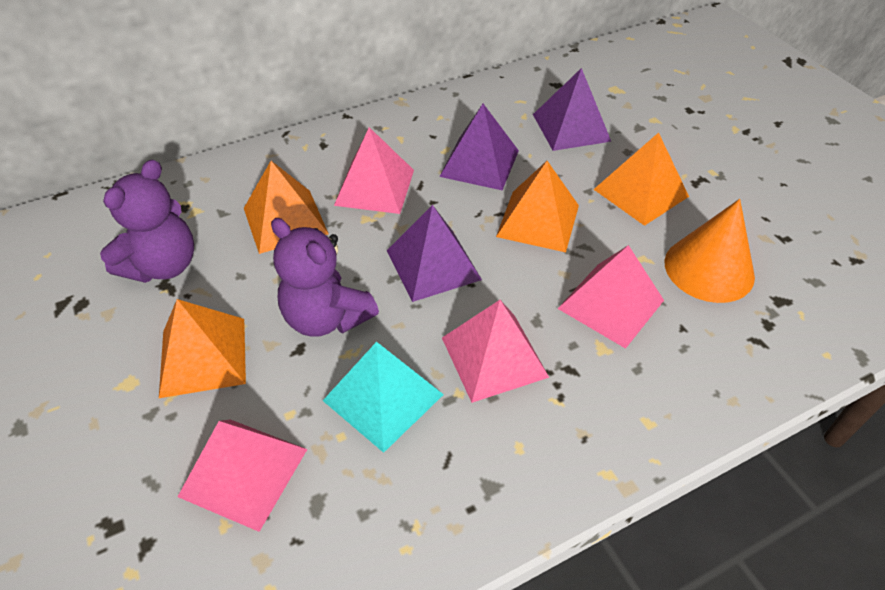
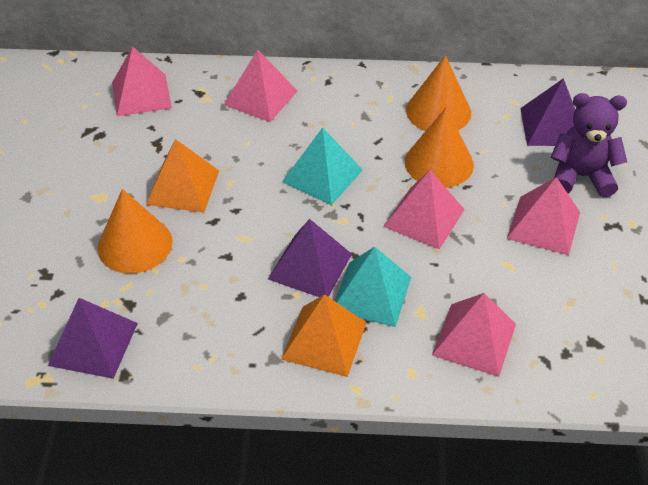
orange cone: 1 -> 3
orange pyramid: 4 -> 2
pink pyramid: 4 -> 5
purple teddy bear: 2 -> 1
turquoise pyramid: 1 -> 2

